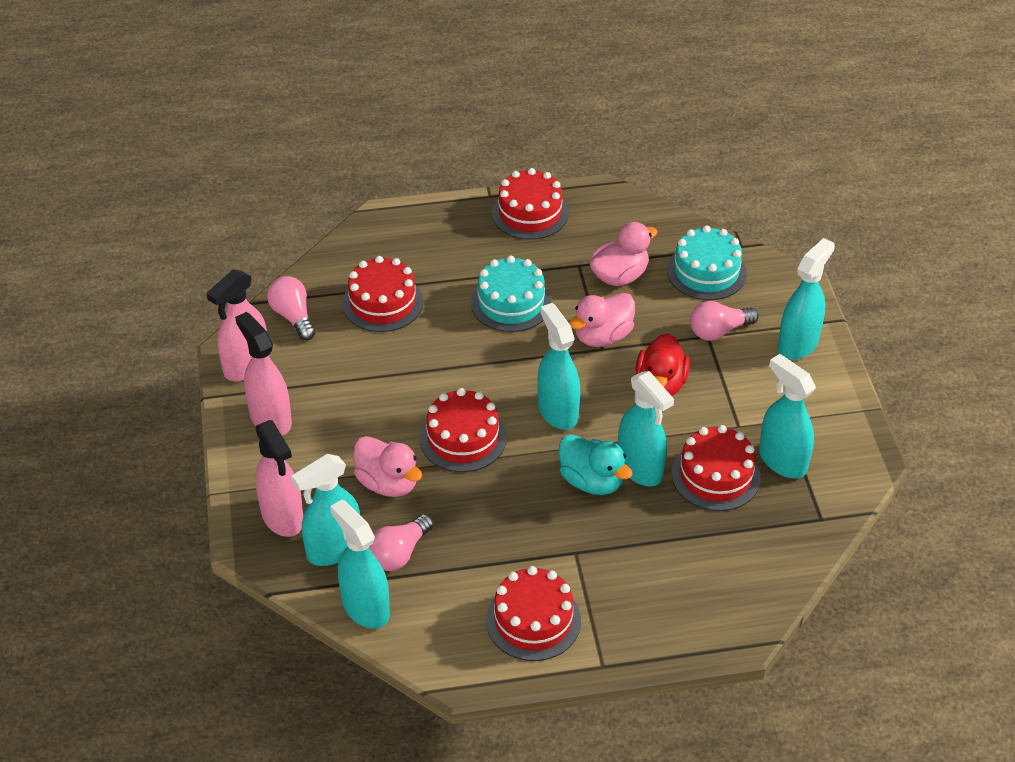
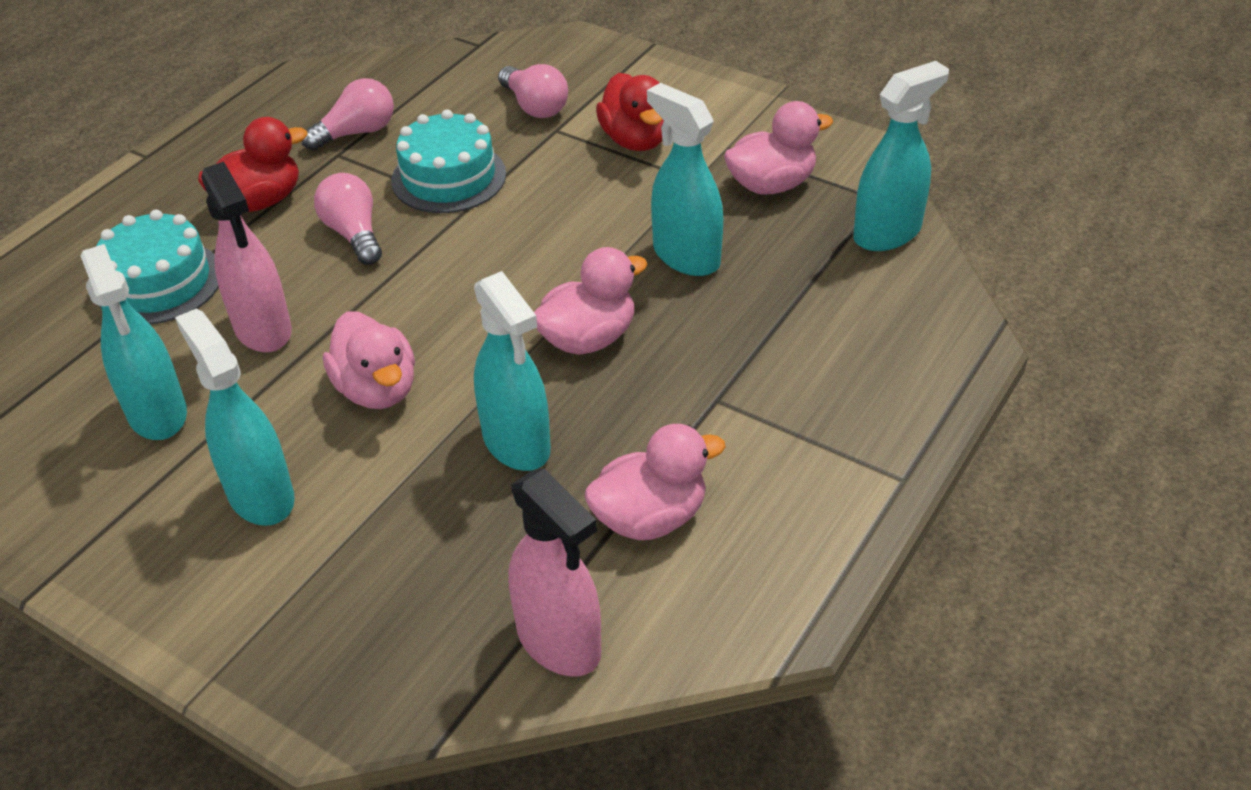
pink duck: 3 -> 4
pink spray bottle: 3 -> 2
red cake: 5 -> 0
red duck: 1 -> 2
turquoise duck: 1 -> 0
turquoise spray bottle: 6 -> 5

